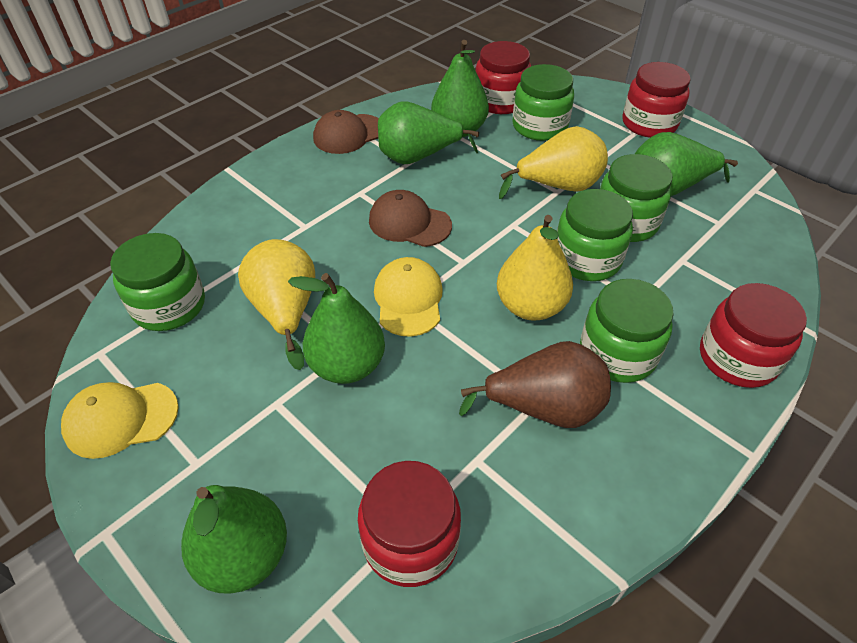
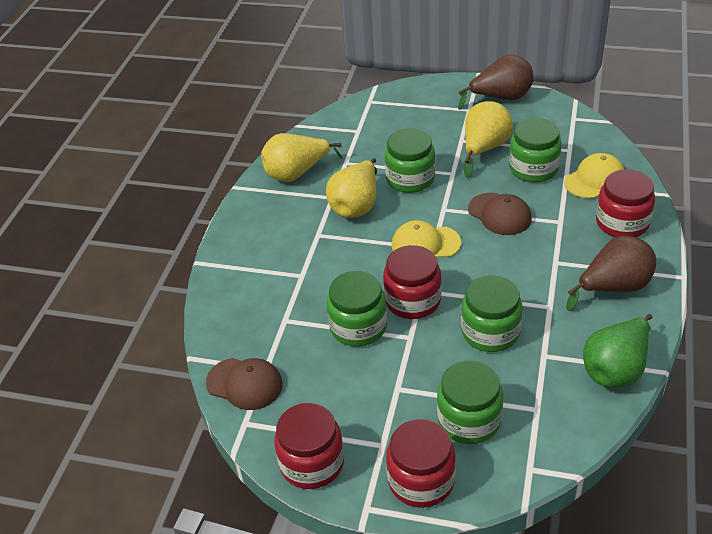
brown pear: 1 -> 2
green pear: 5 -> 1

